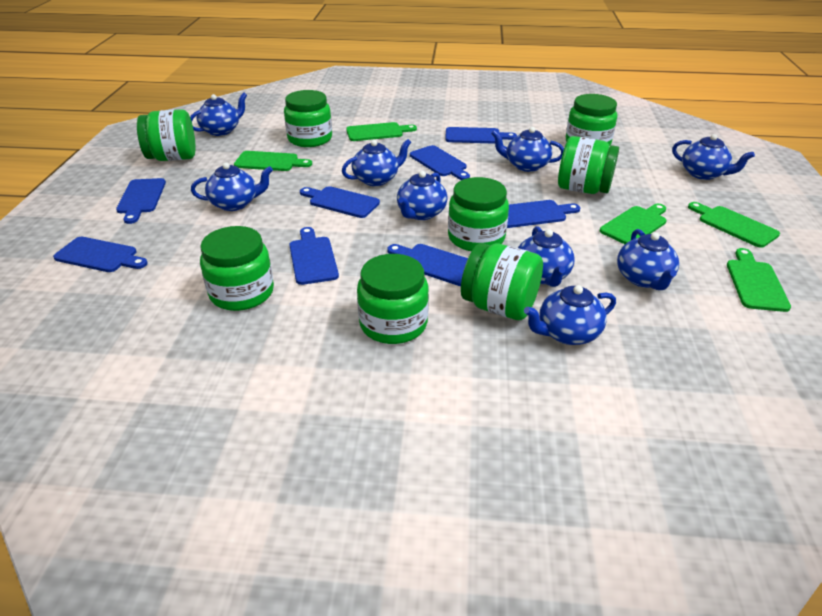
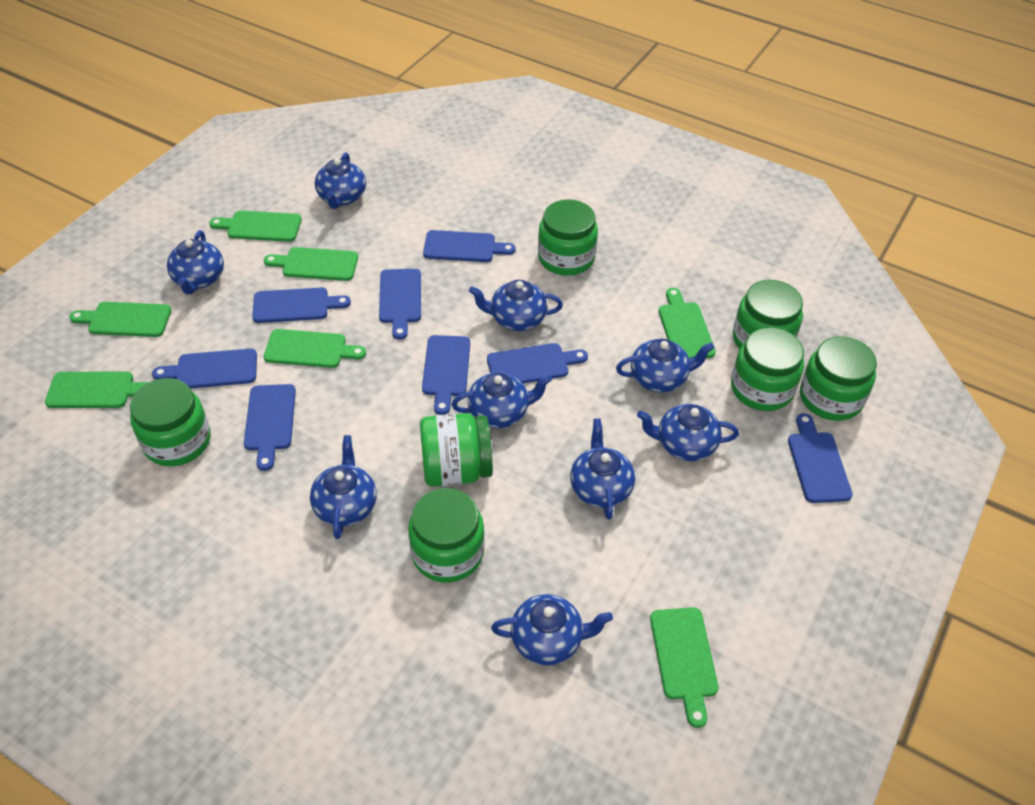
green cutting board: 5 -> 7
green jar: 8 -> 7

